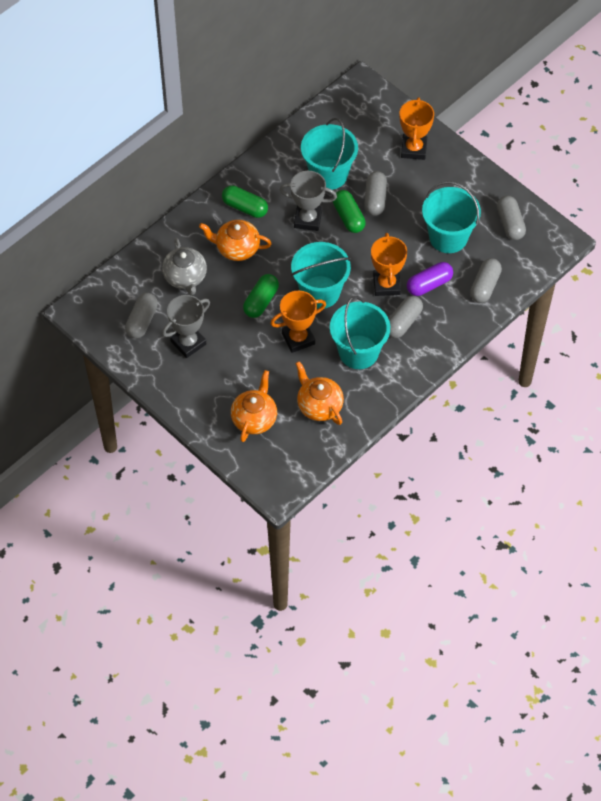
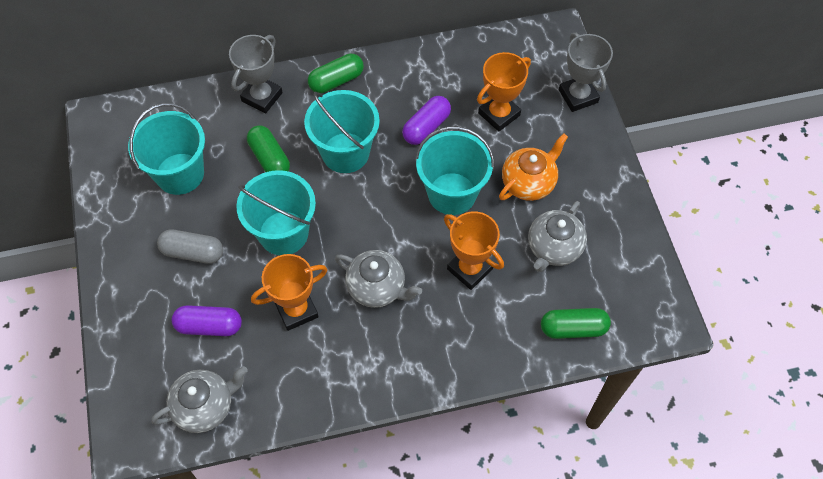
grey capsule: 5 -> 1
grey teapot: 1 -> 3
orange teapot: 3 -> 1
purple capsule: 1 -> 2

